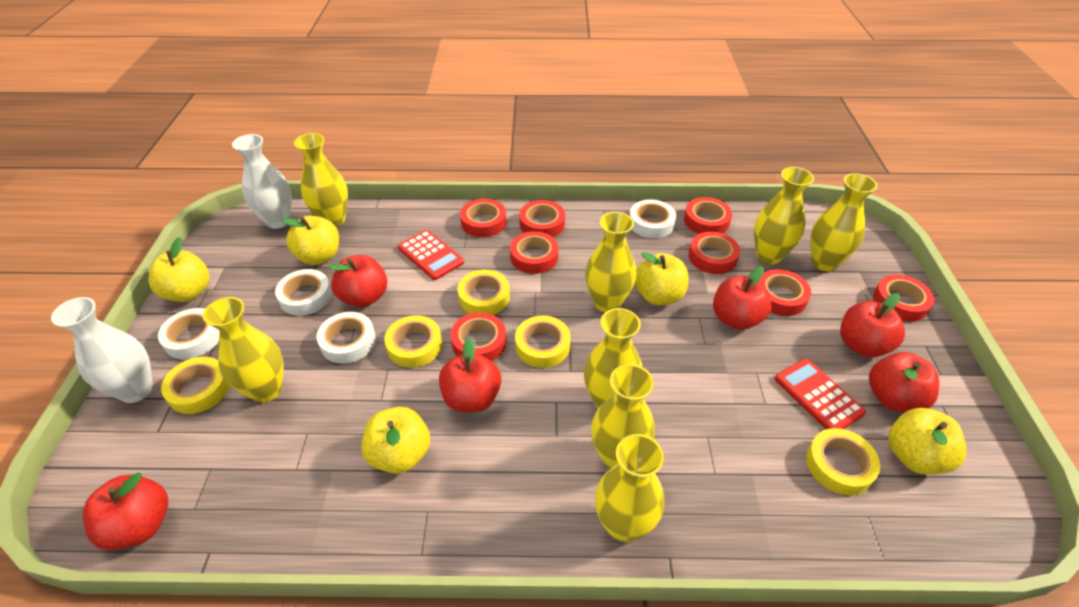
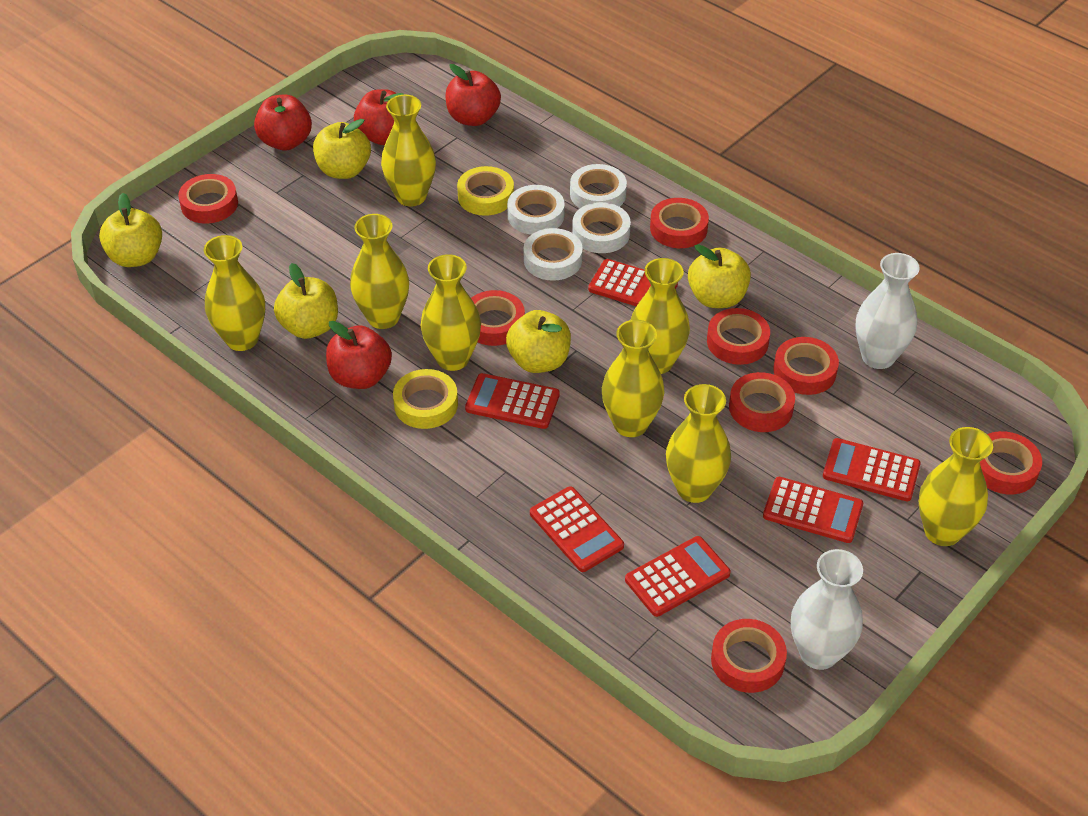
red apple: 6 -> 4
red calculator: 2 -> 6
yellow tape: 5 -> 2

